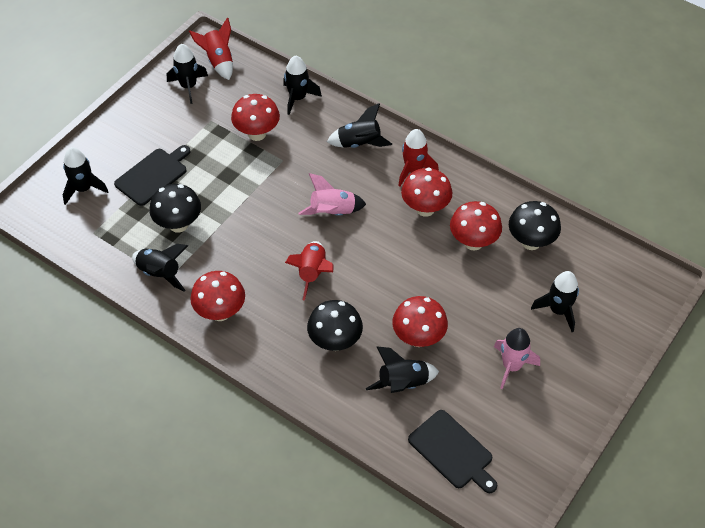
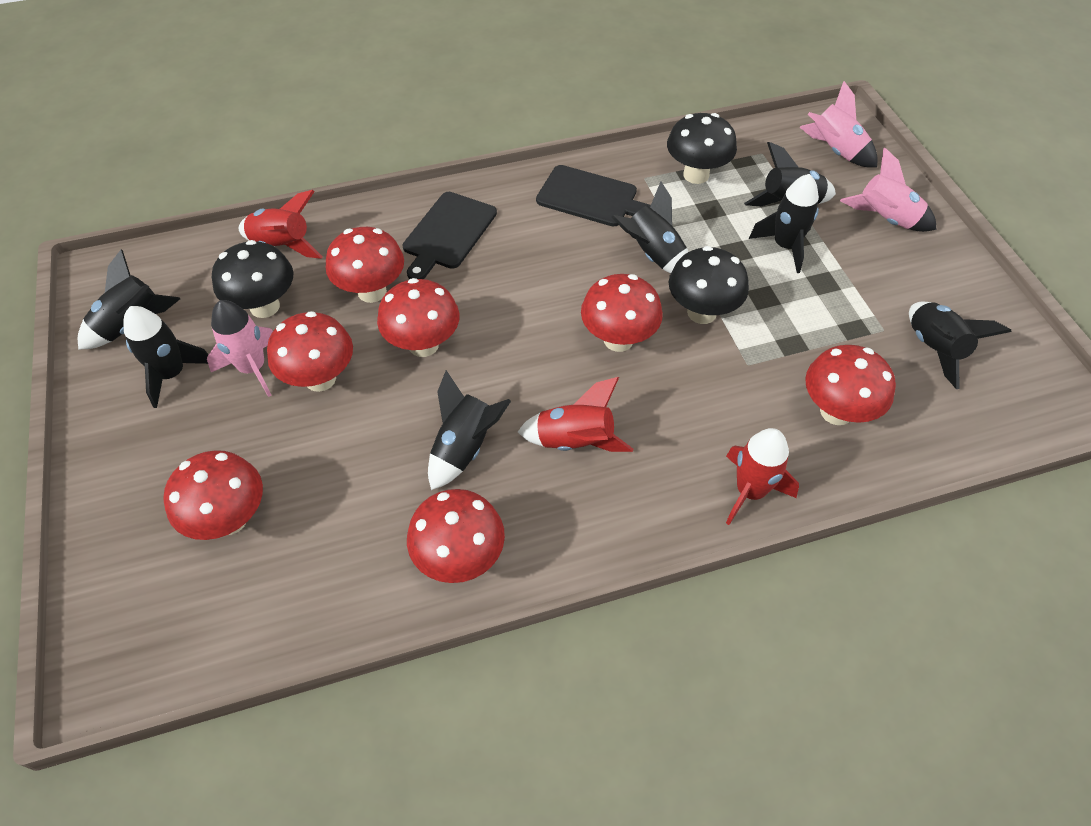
pink rocket: 2 -> 3
red mushroom: 5 -> 7

